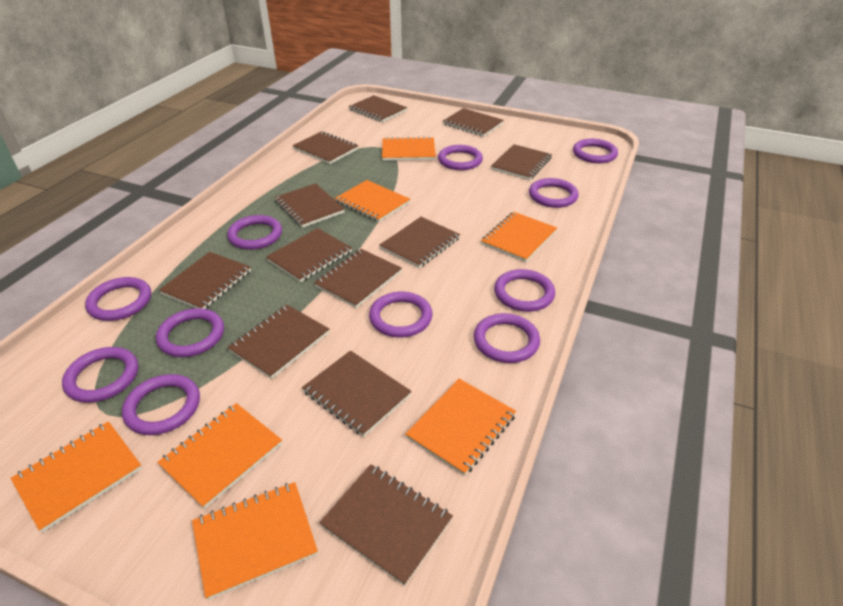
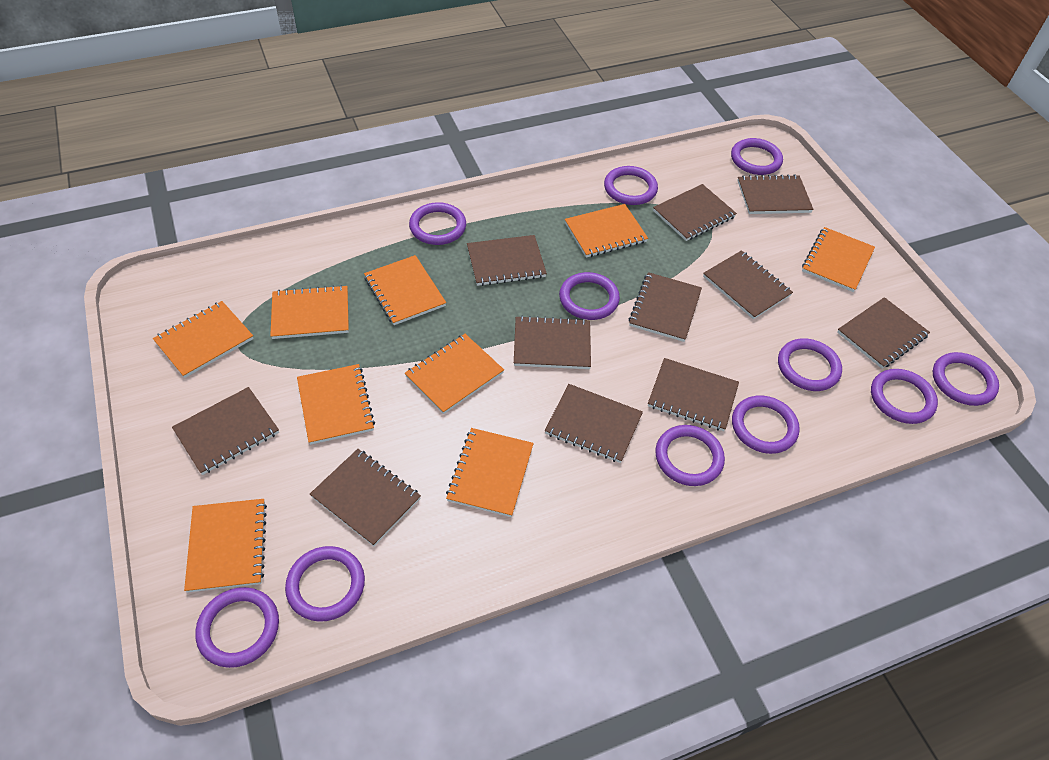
brown notebook: 12 -> 11
orange notebook: 7 -> 9

